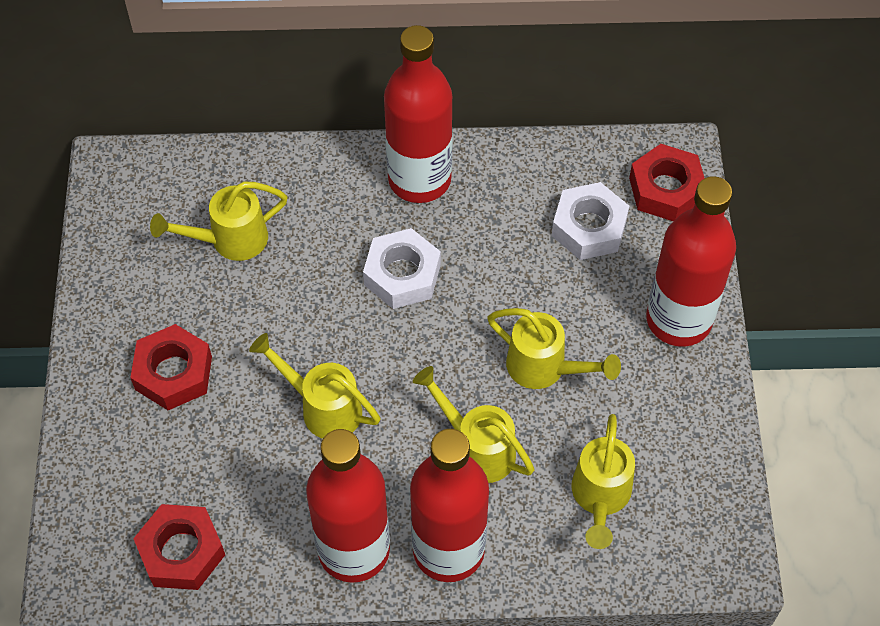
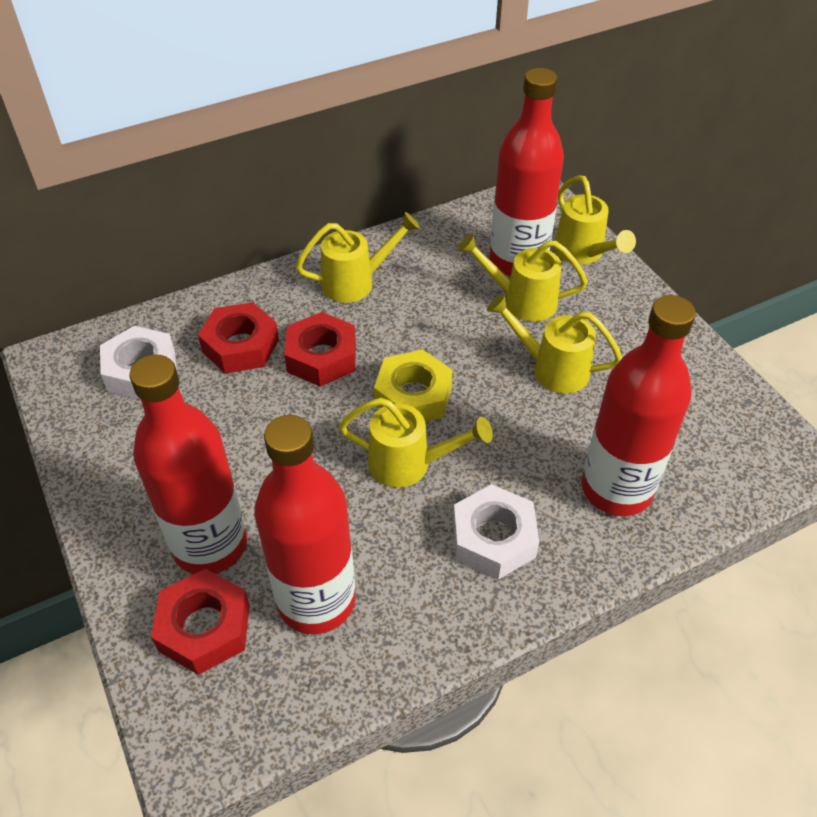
yellow nut: 0 -> 1

